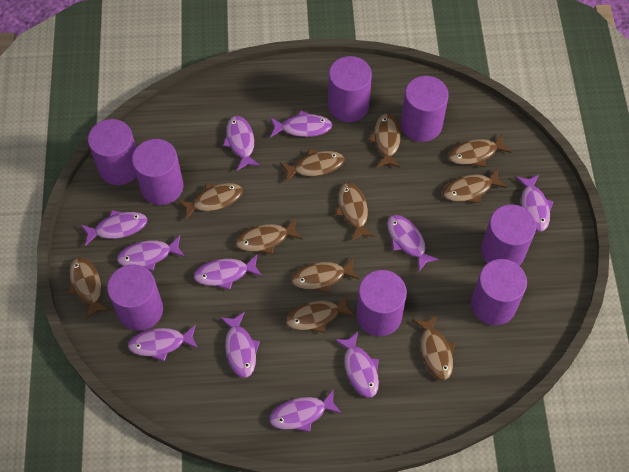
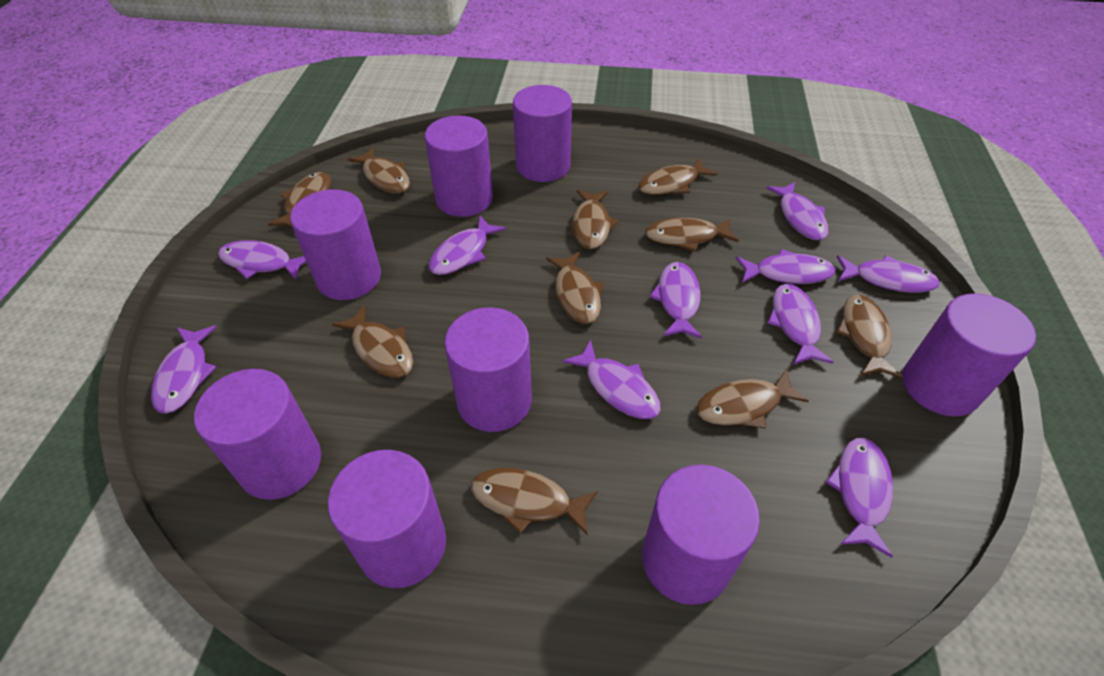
brown fish: 11 -> 10
purple fish: 11 -> 10

